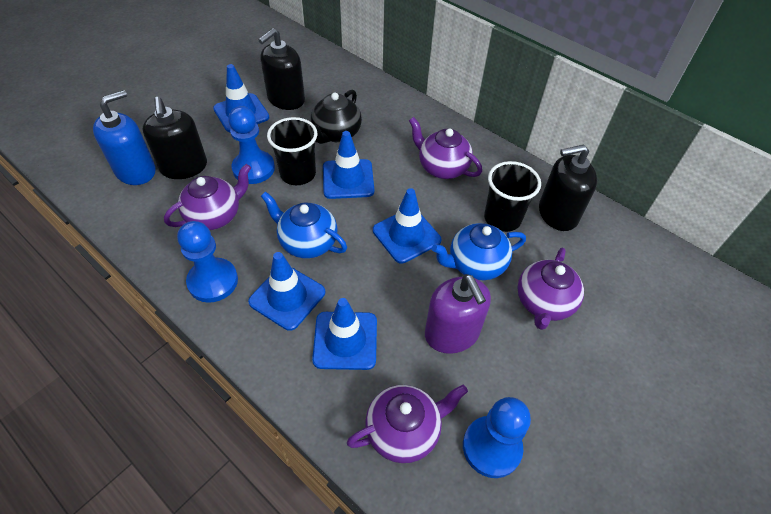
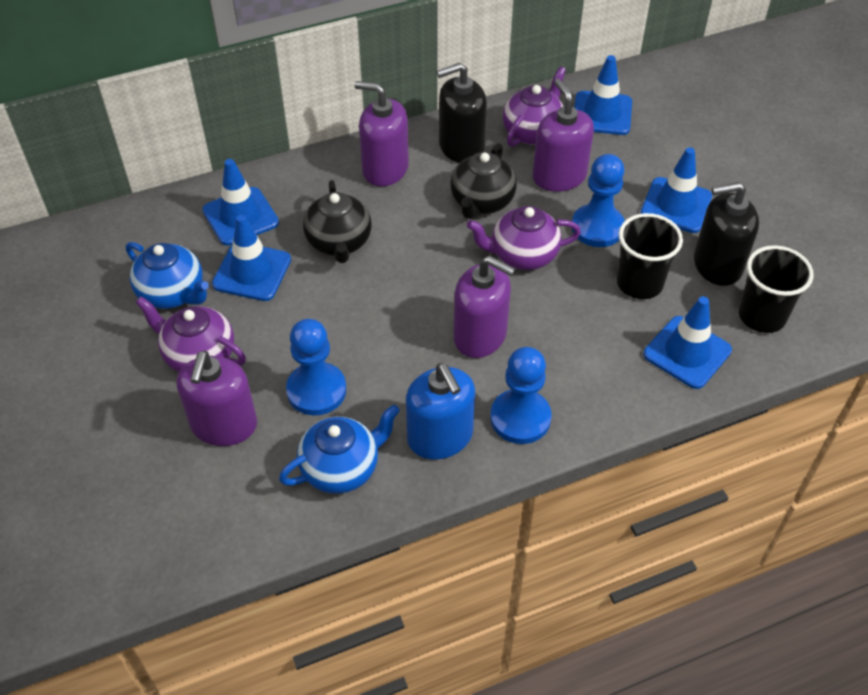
black soap dispenser: 3 -> 2
black teapot: 1 -> 2
purple soap dispenser: 1 -> 4
purple teapot: 4 -> 3

